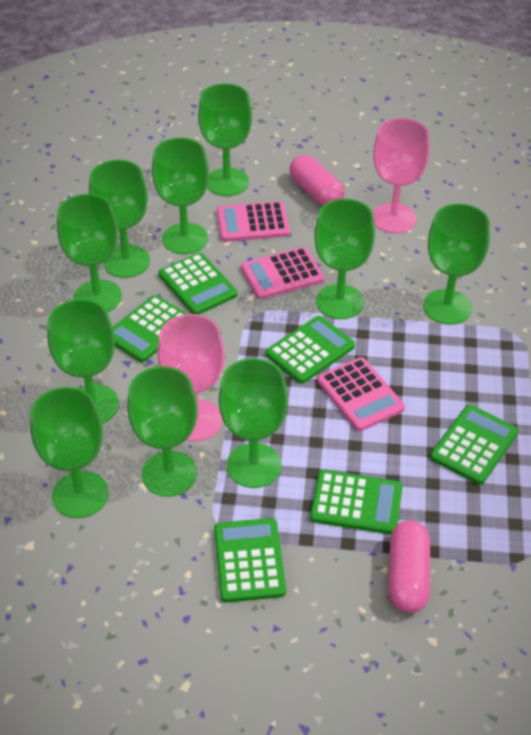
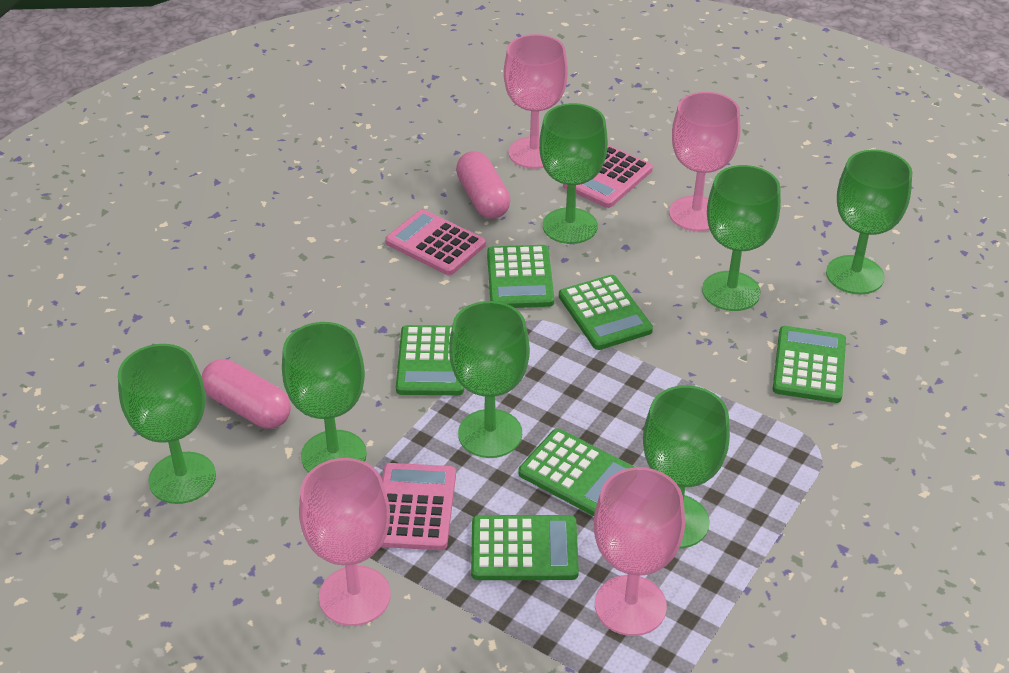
green goblet: 10 -> 7
pink goblet: 2 -> 4

